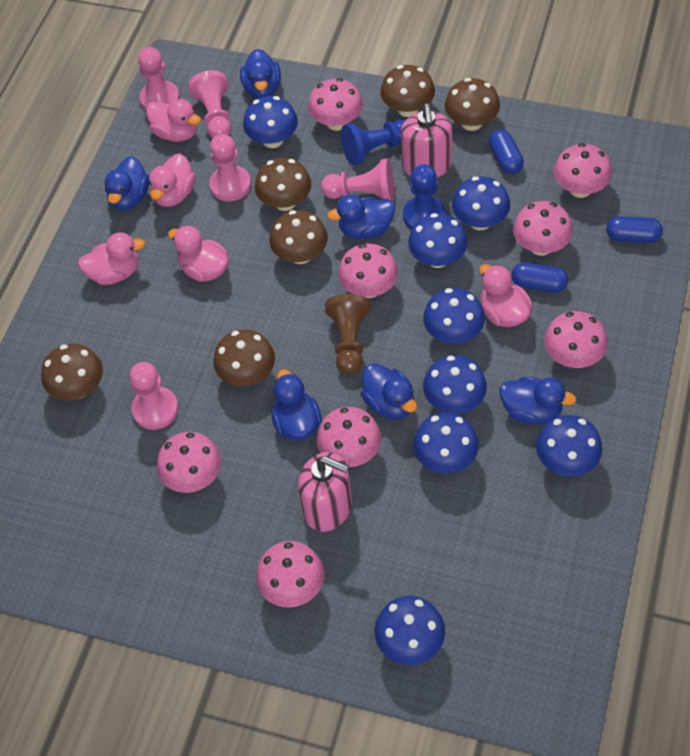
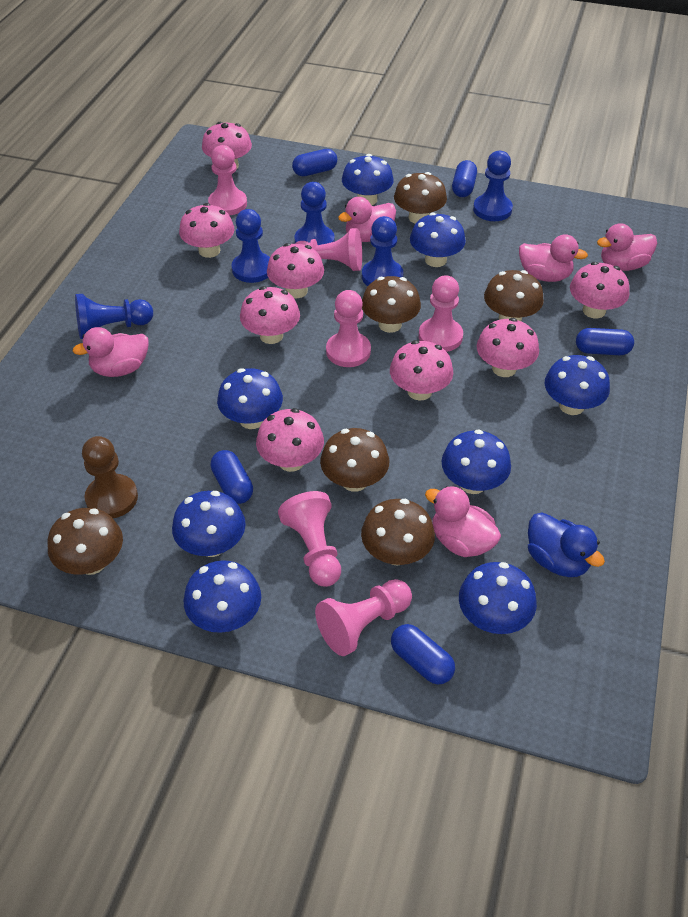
blue capsule: 3 -> 5
blue duck: 6 -> 1
blue pawn: 2 -> 5
pink pawn: 5 -> 6
pink soap dispenser: 2 -> 0

